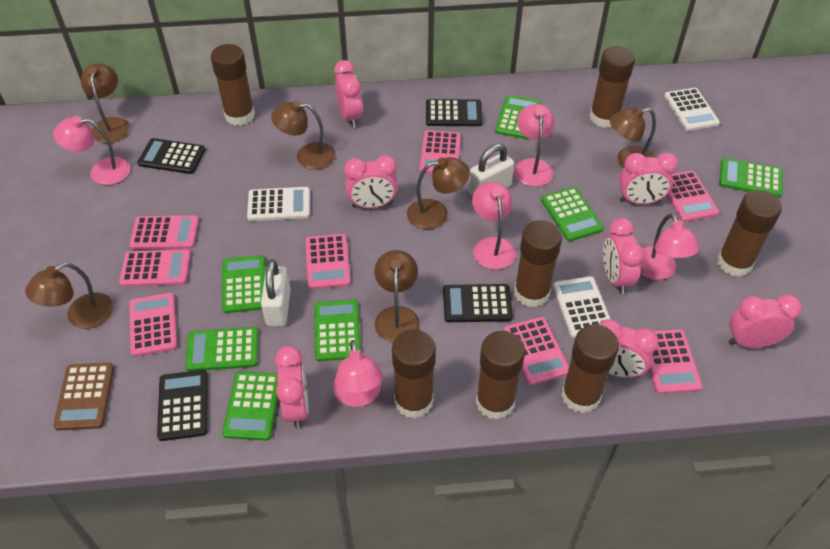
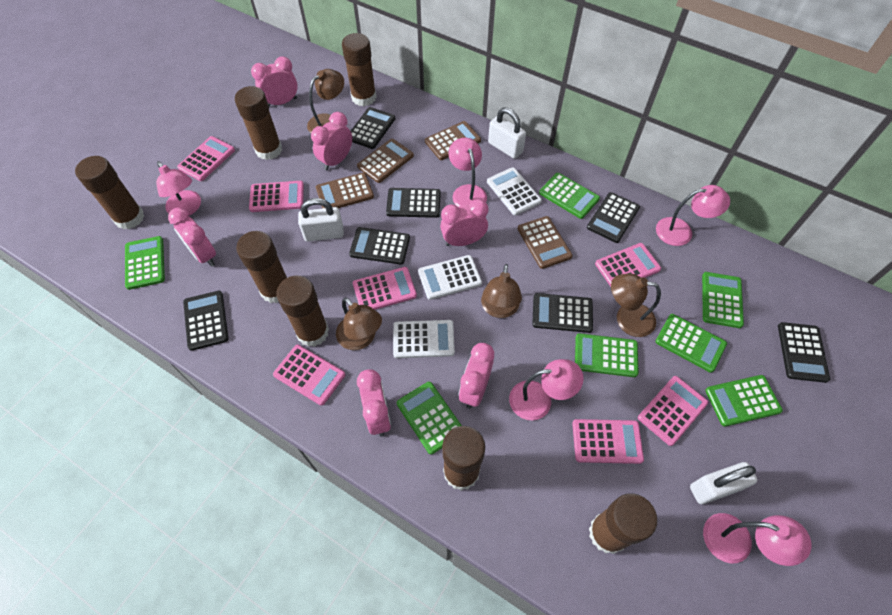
black calculator: 4 -> 7
brown calculator: 1 -> 4
brown lamp: 6 -> 4
pink calculator: 8 -> 7
pink clock: 7 -> 6
white padlock: 2 -> 3

